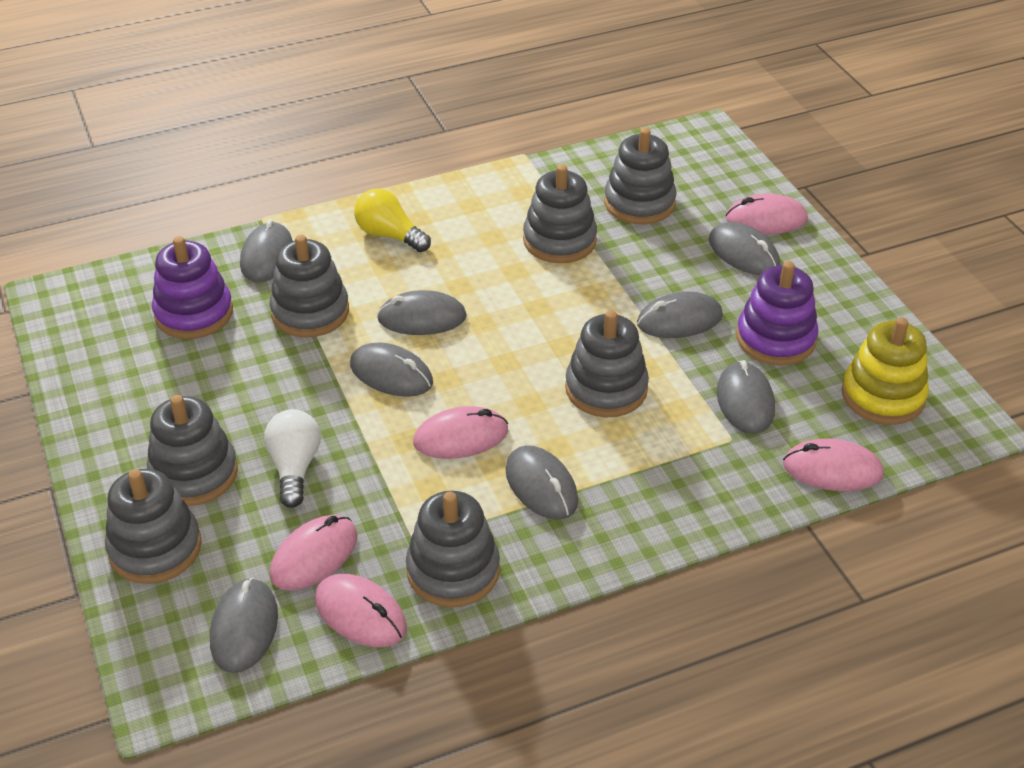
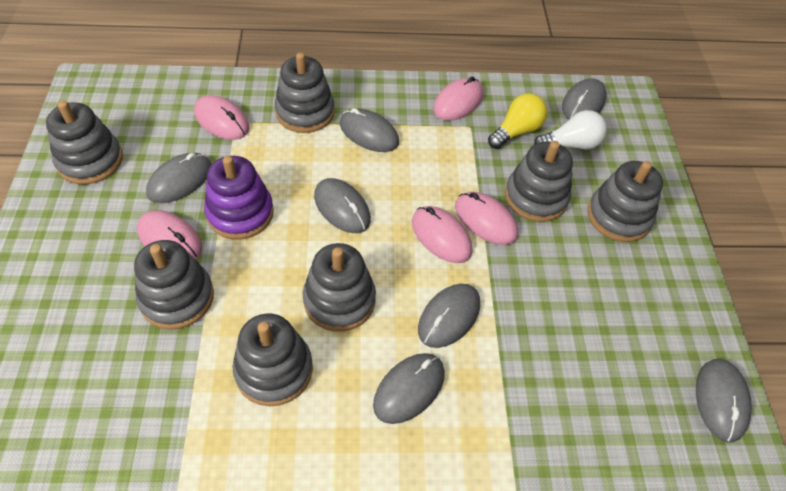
grey mouse: 8 -> 7
purple stacking toy: 2 -> 1
yellow stacking toy: 1 -> 0

